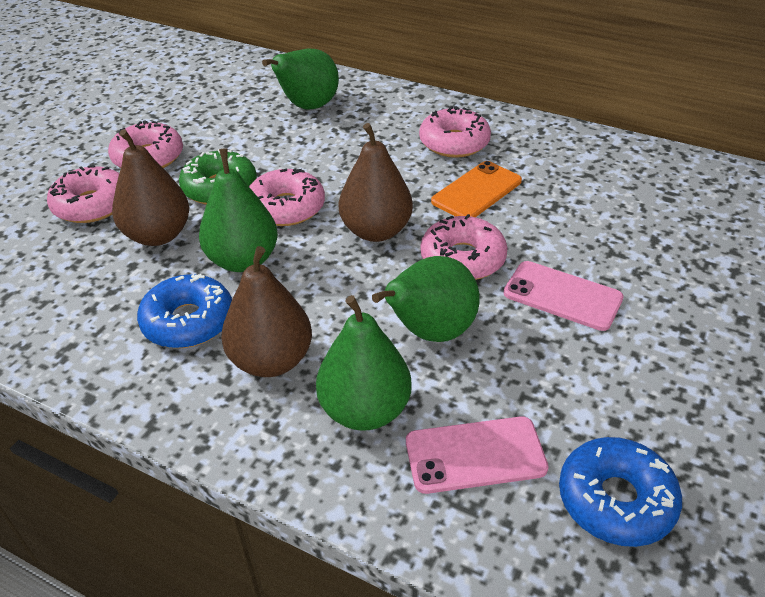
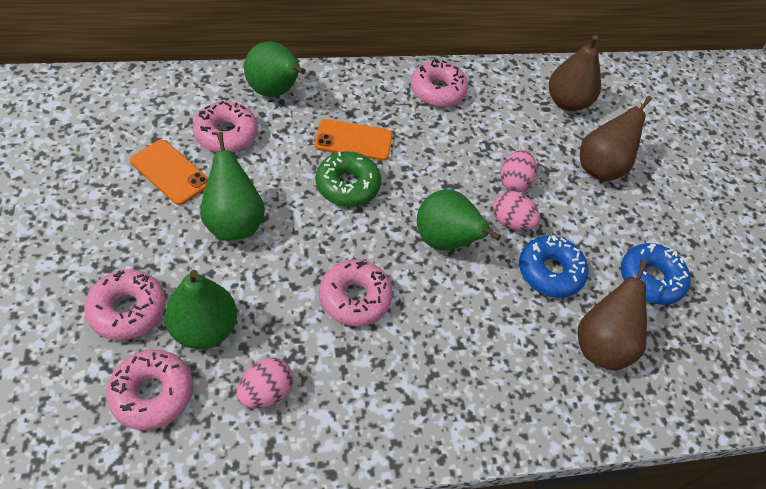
orange phone: 1 -> 2
pink egg: 0 -> 3
pink phone: 2 -> 0

